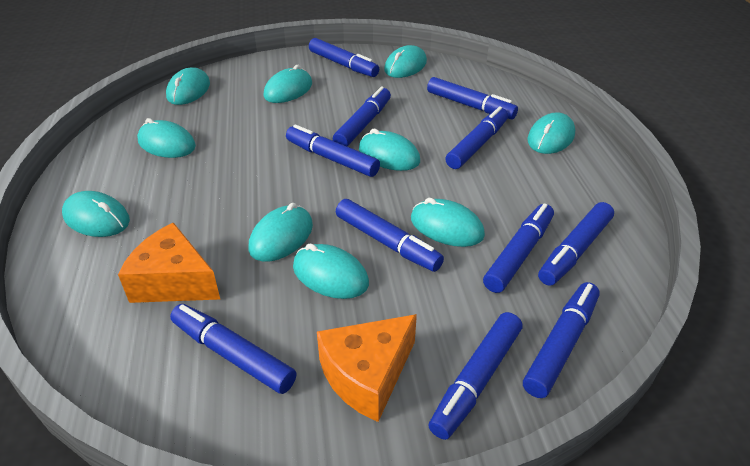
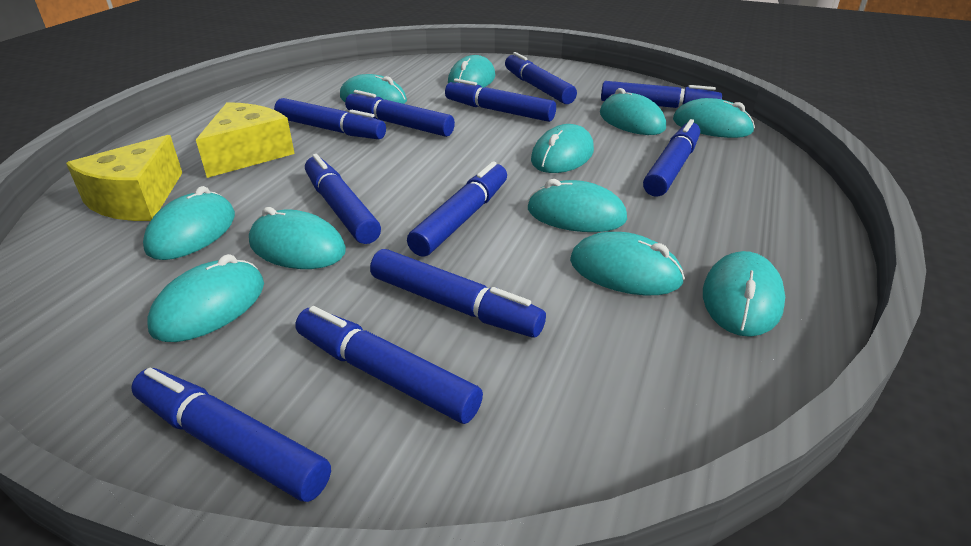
orange cheese: 2 -> 0
turquoise mouse: 10 -> 11
yellow cheese: 0 -> 2

